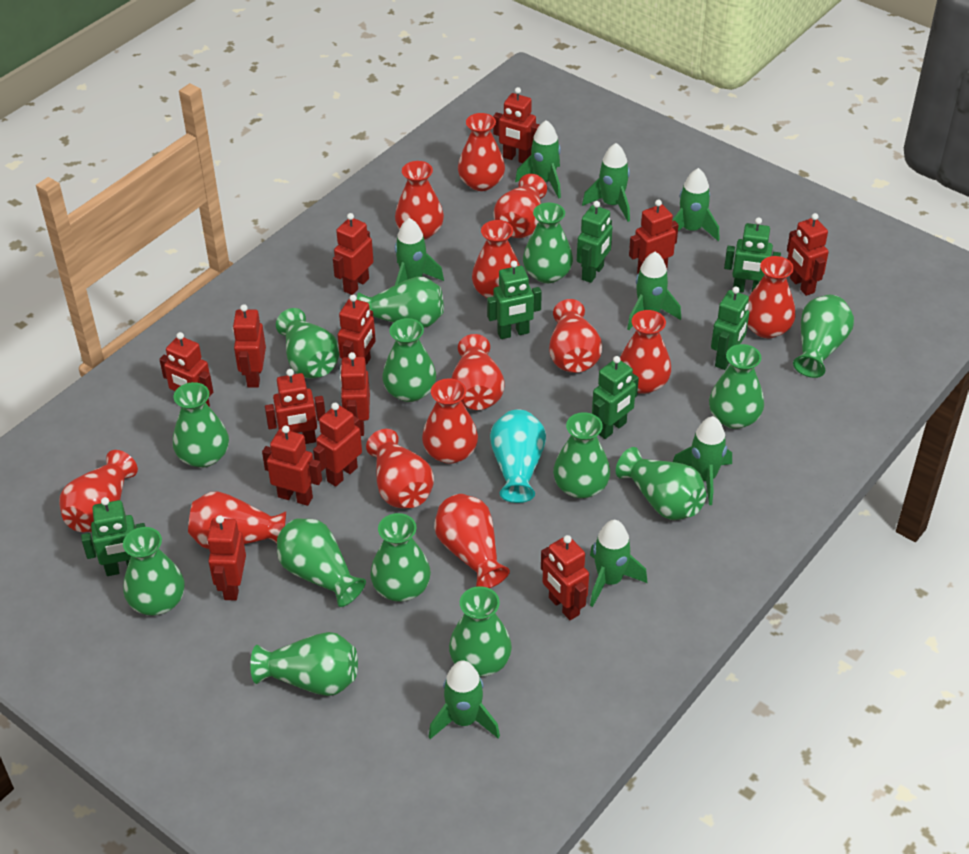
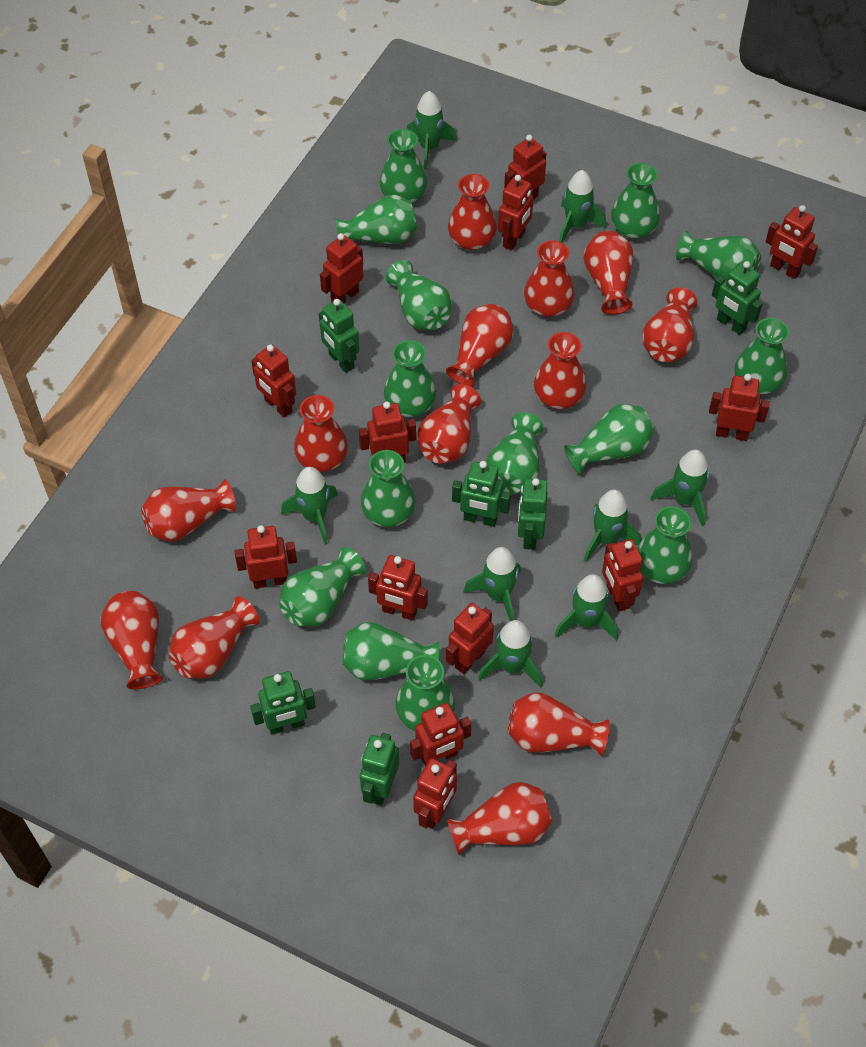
turquoise vase: 1 -> 0

